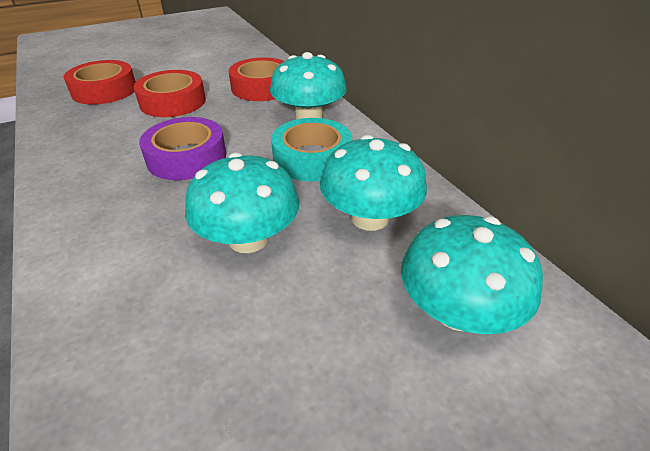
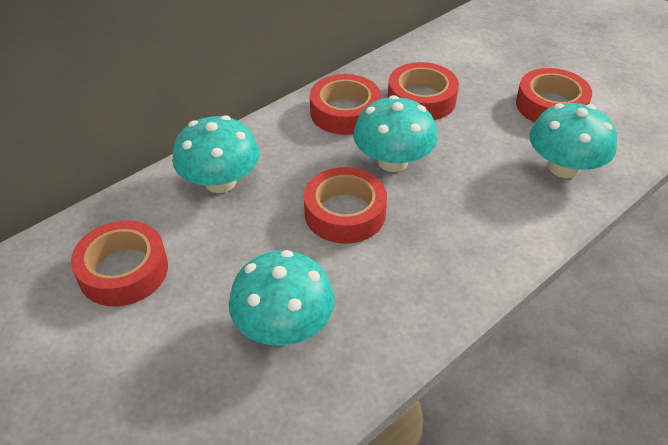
purple tape: 1 -> 0
red tape: 3 -> 5
turquoise tape: 1 -> 0

